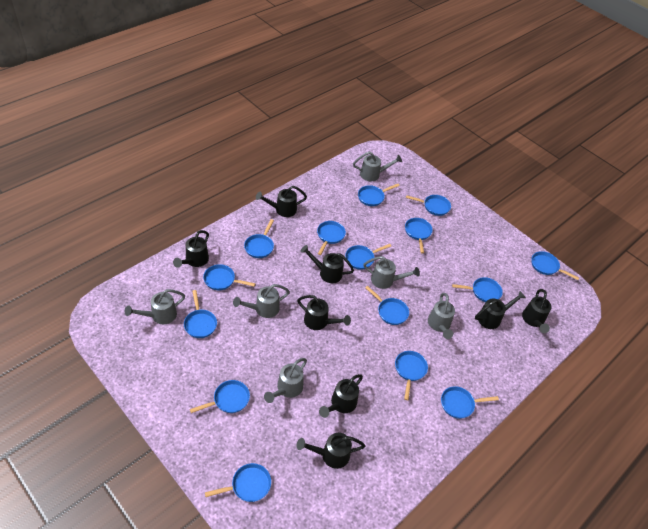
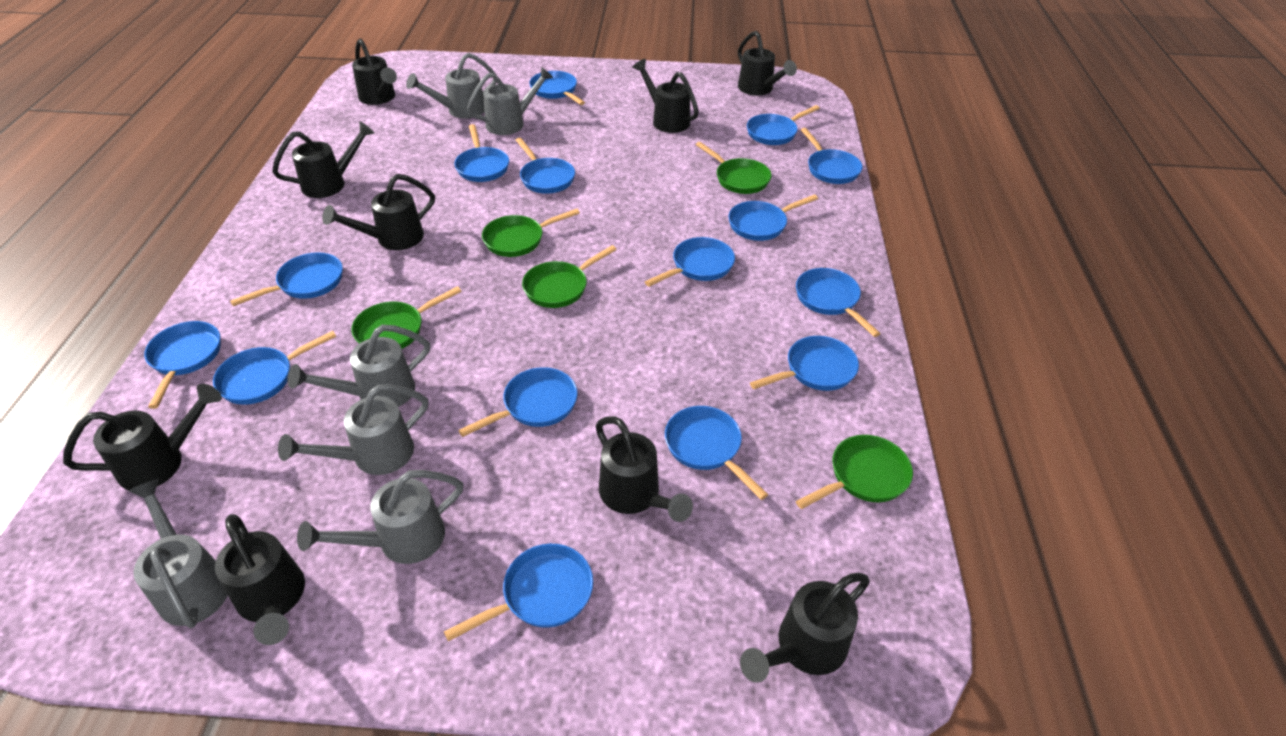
black watering can: 8 -> 9
green pan: 0 -> 5

